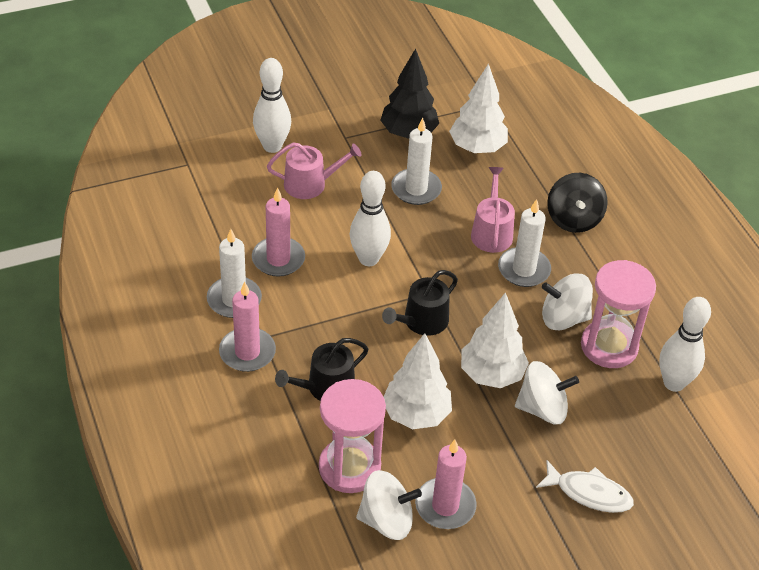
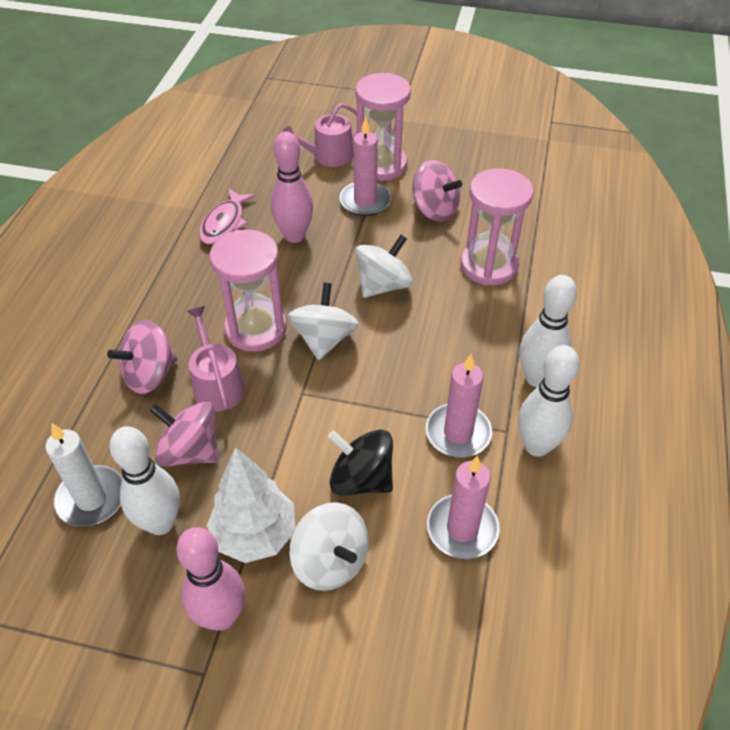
black tree: 1 -> 0
black watering can: 2 -> 0
pink bowling pin: 0 -> 2
pink fish: 0 -> 1
pink hourglass: 2 -> 3
pink spinning top: 0 -> 3
white candle: 3 -> 1
white fish: 1 -> 0
white tree: 3 -> 1

